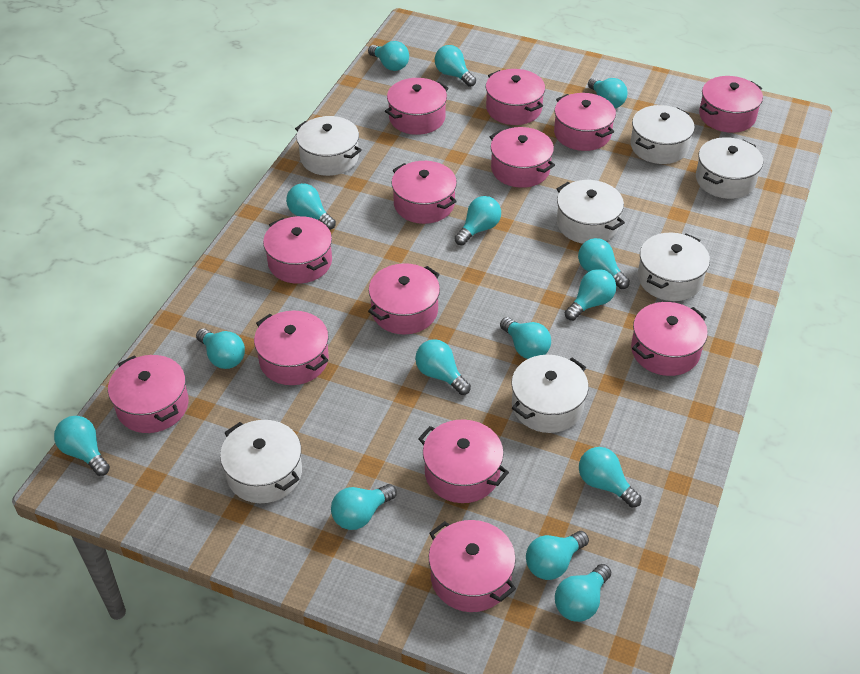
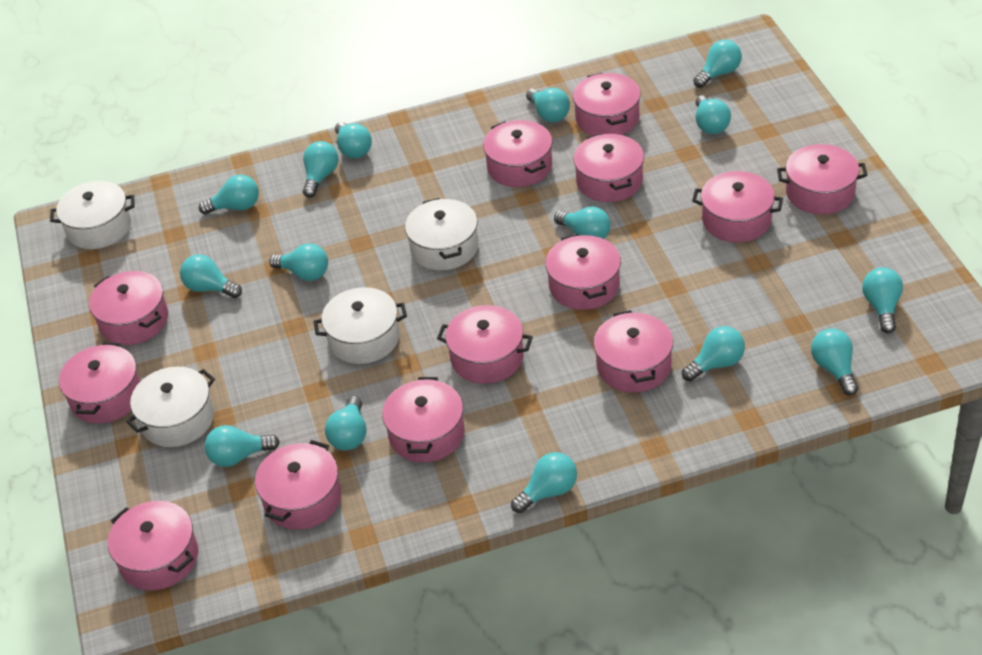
white pot: 7 -> 4

